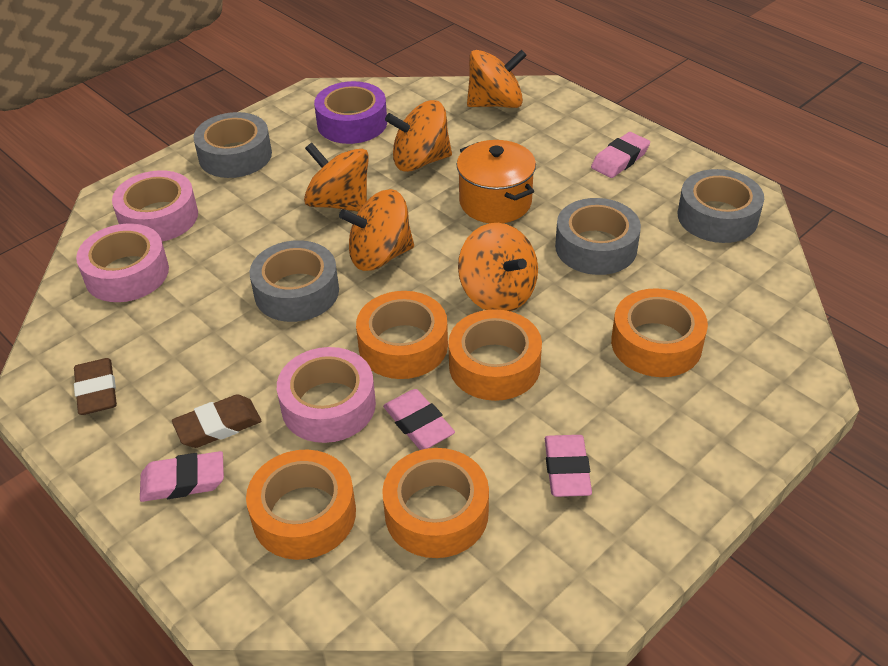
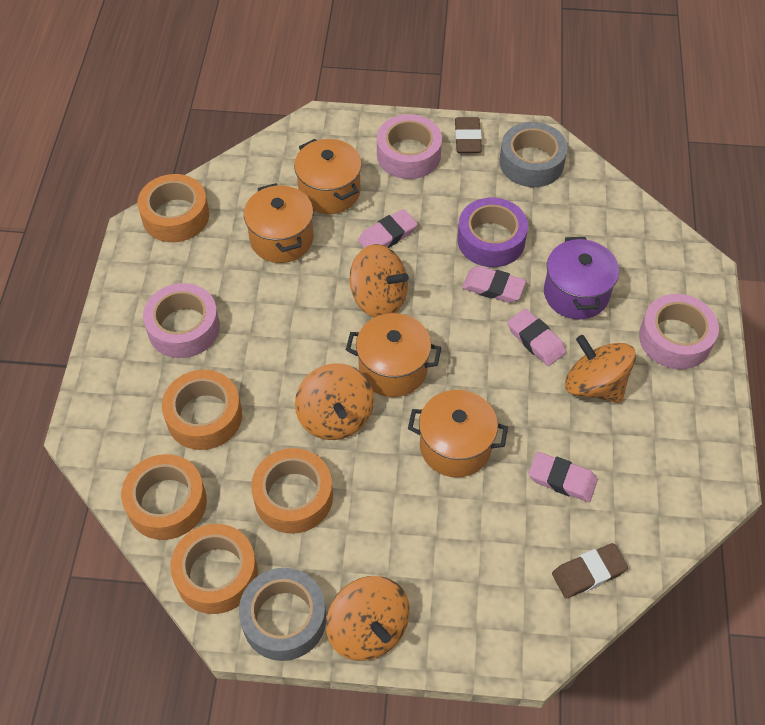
grey tape: 4 -> 2
orange pot: 1 -> 4
orange spinning top: 5 -> 4
purple pot: 0 -> 1

